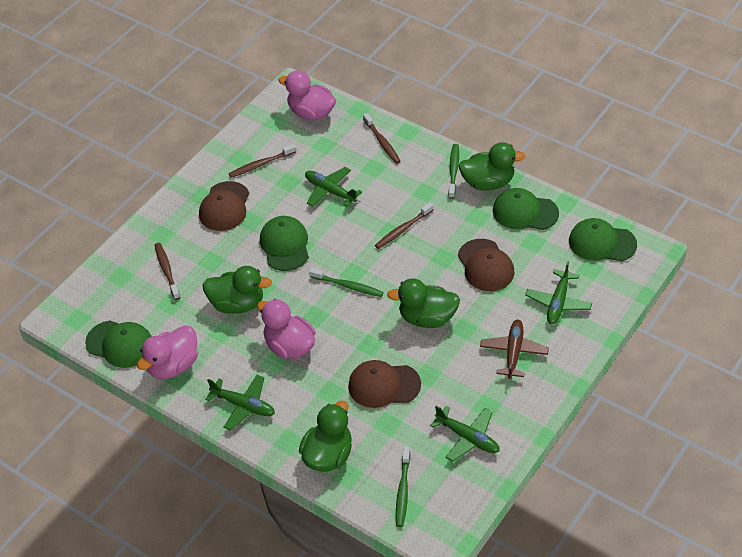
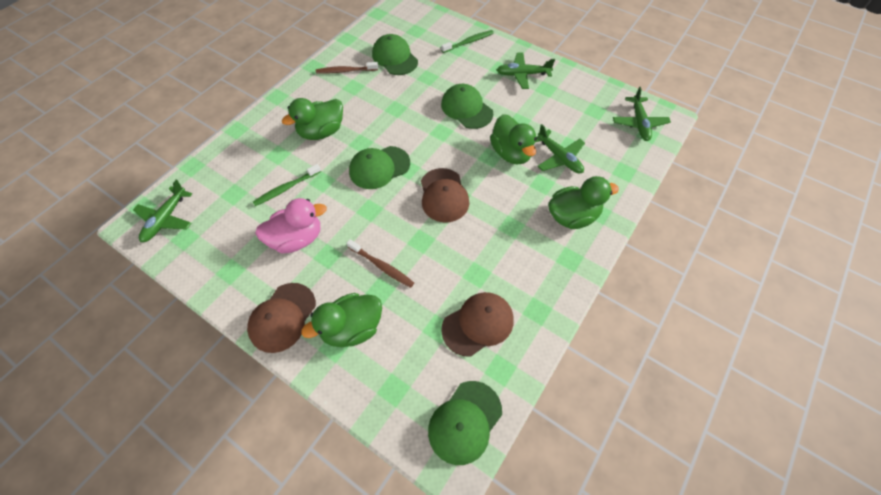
brown plane: 1 -> 0
brown toothbrush: 4 -> 2
green toothbrush: 3 -> 2
pink duck: 3 -> 1

